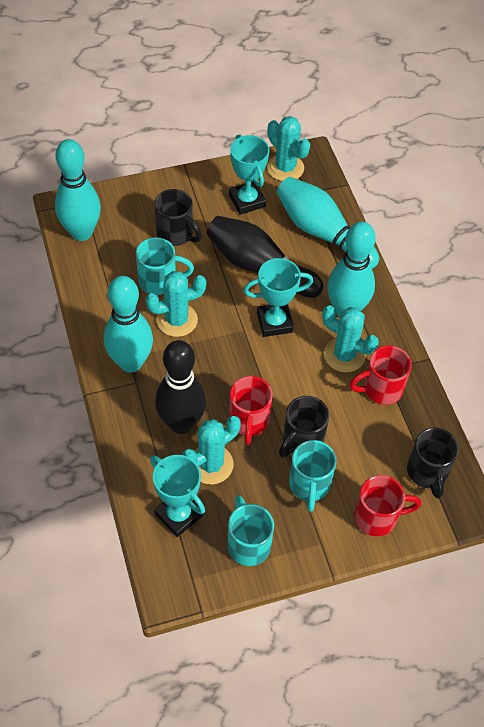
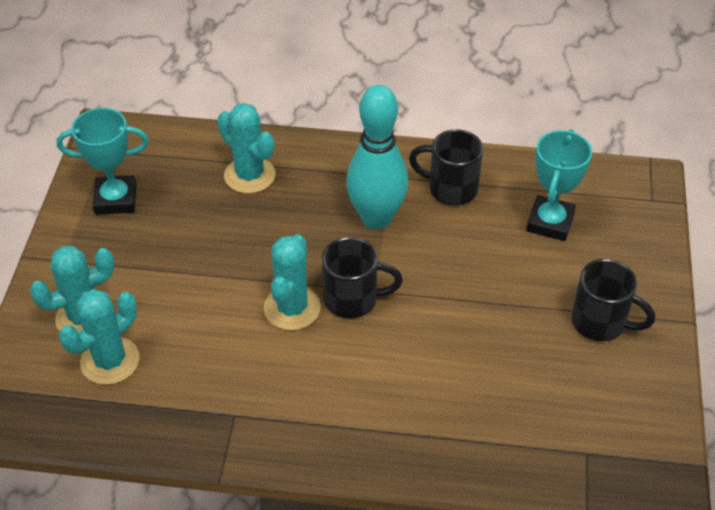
black bowling pin: 2 -> 0
red mug: 3 -> 0
turquoise bowling pin: 4 -> 1
turquoise mug: 3 -> 0
turquoise trophy: 3 -> 2

